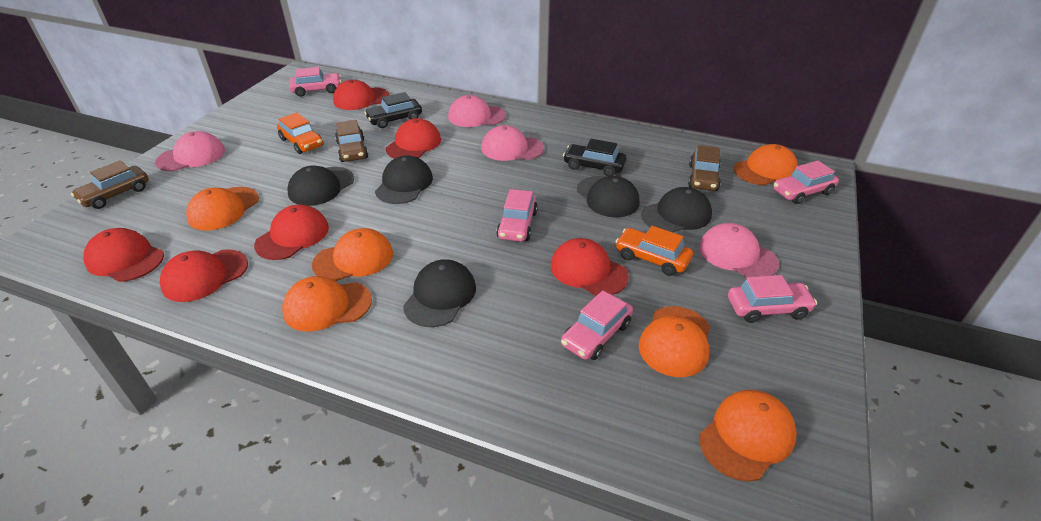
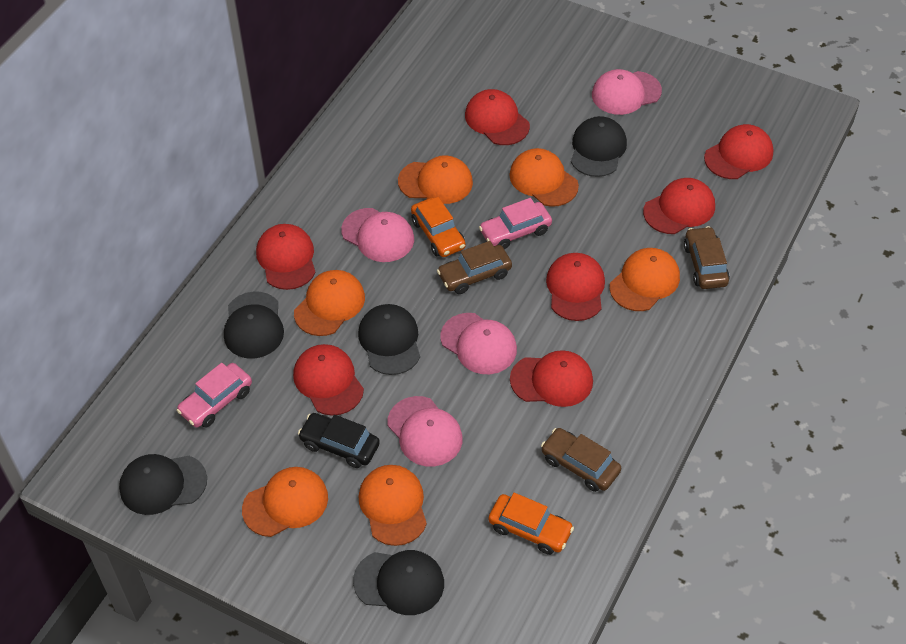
black car: 2 -> 1
pink car: 5 -> 2
red cap: 6 -> 7

